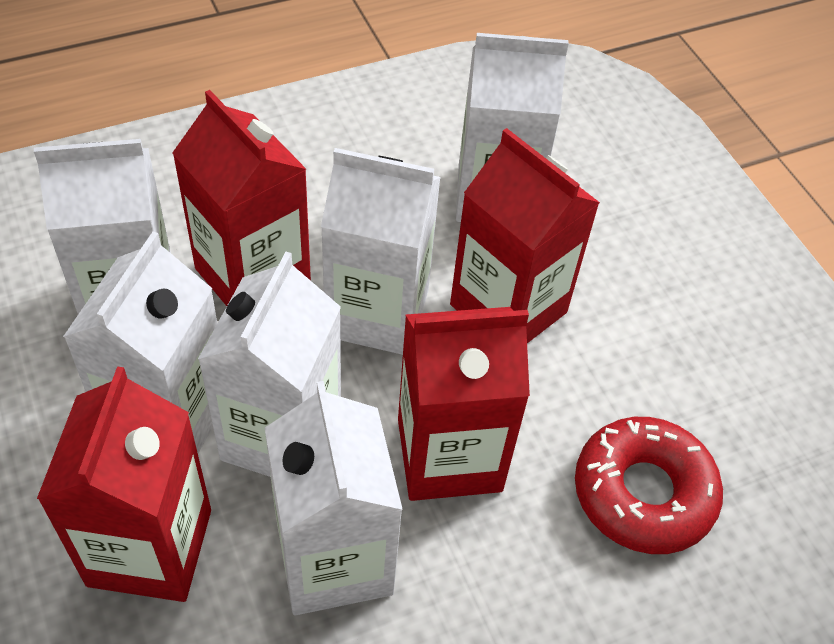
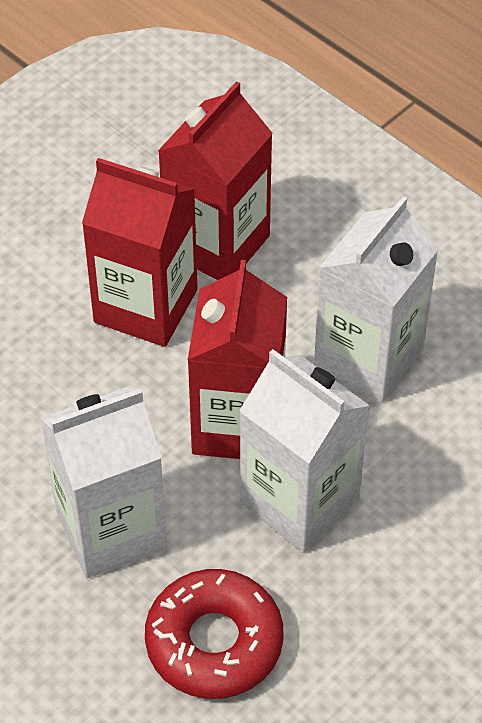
red carton: 4 -> 3
white carton: 6 -> 3

